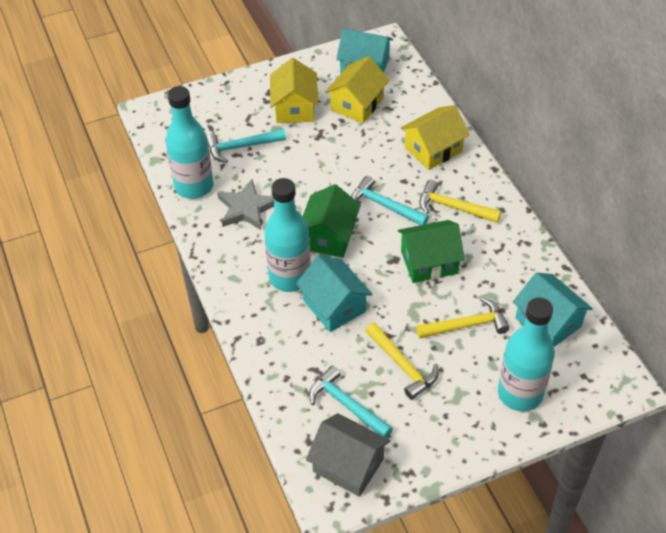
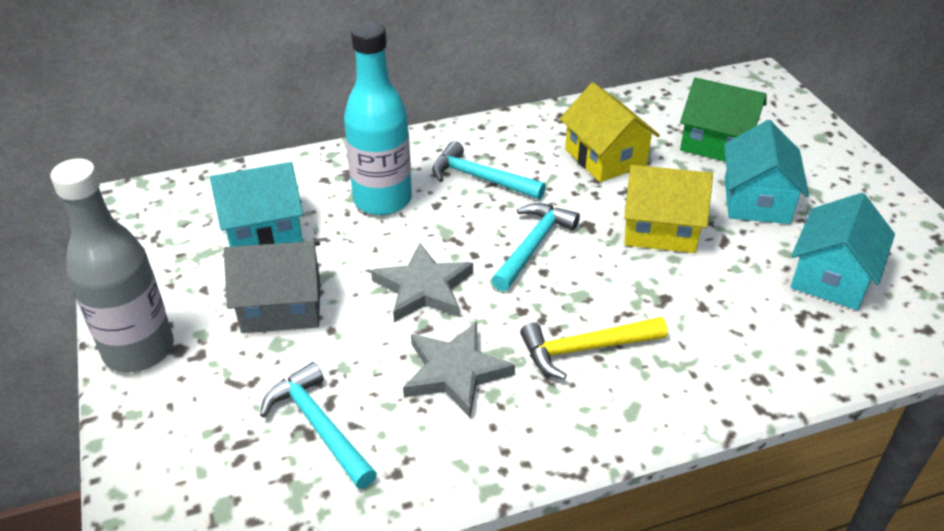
green house: 2 -> 1
grey bottle: 0 -> 1
grey star: 1 -> 2
turquoise bottle: 3 -> 1
yellow hammer: 3 -> 1
yellow house: 3 -> 2

